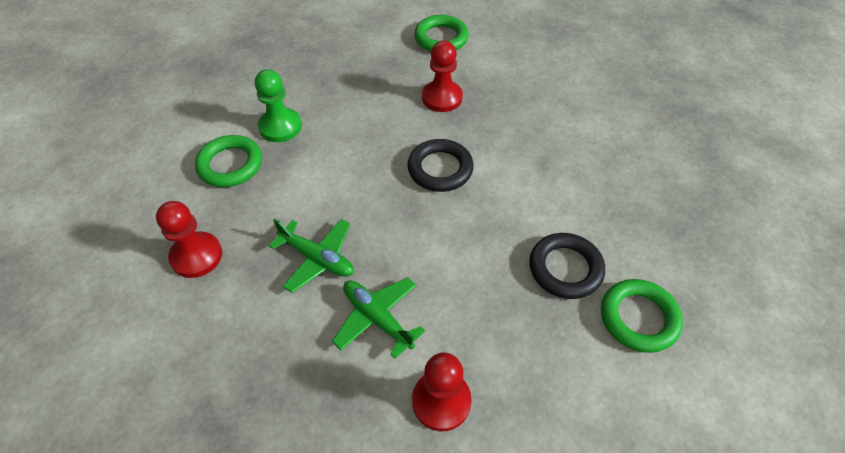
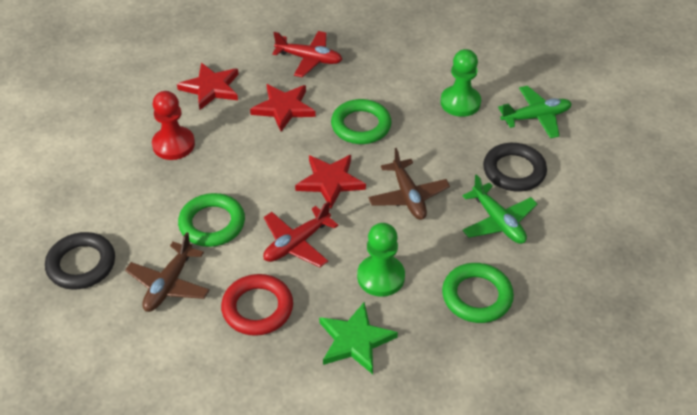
brown plane: 0 -> 2
green pawn: 1 -> 2
green star: 0 -> 1
red pawn: 3 -> 1
red plane: 0 -> 2
red ring: 0 -> 1
red star: 0 -> 3

